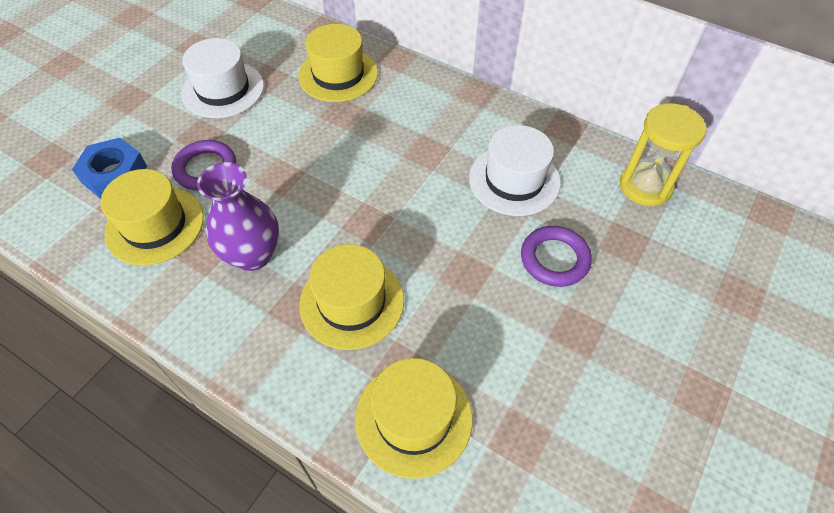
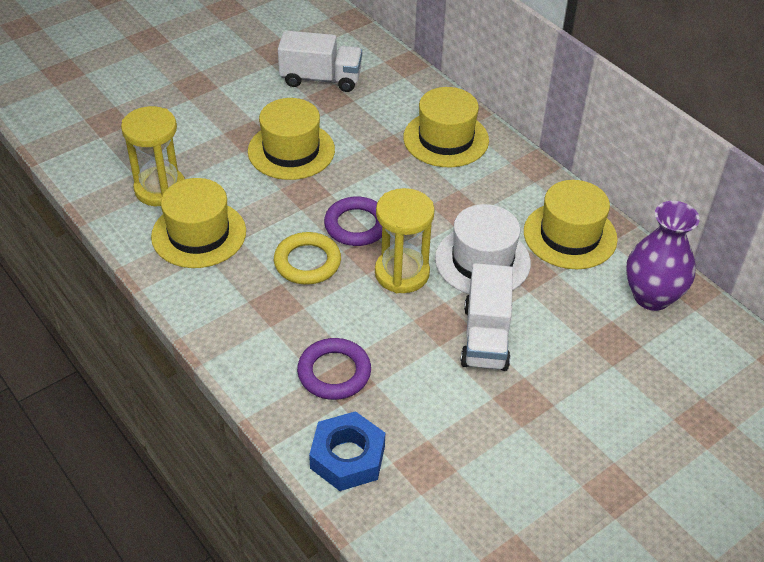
white hat: 2 -> 1
white truck: 0 -> 2
yellow hourglass: 1 -> 2
yellow ring: 0 -> 1

